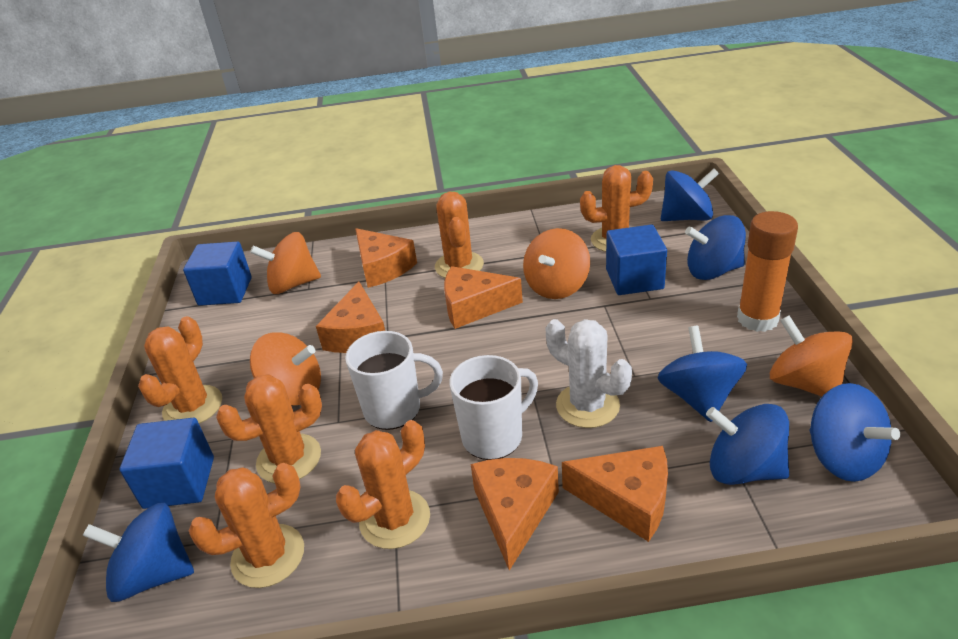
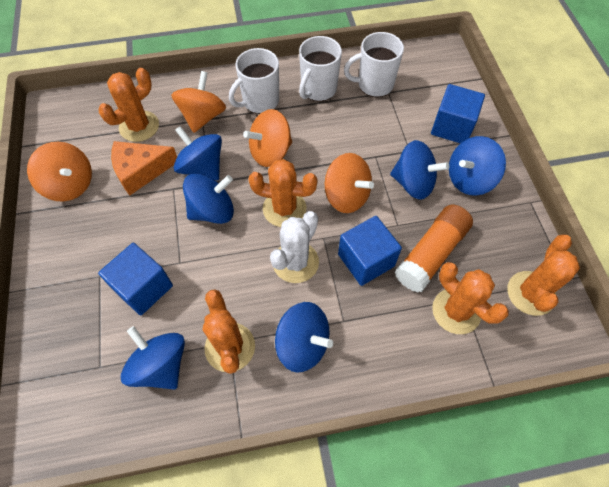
orange cactus: 6 -> 5
orange cheese: 5 -> 1
white mug: 2 -> 3

